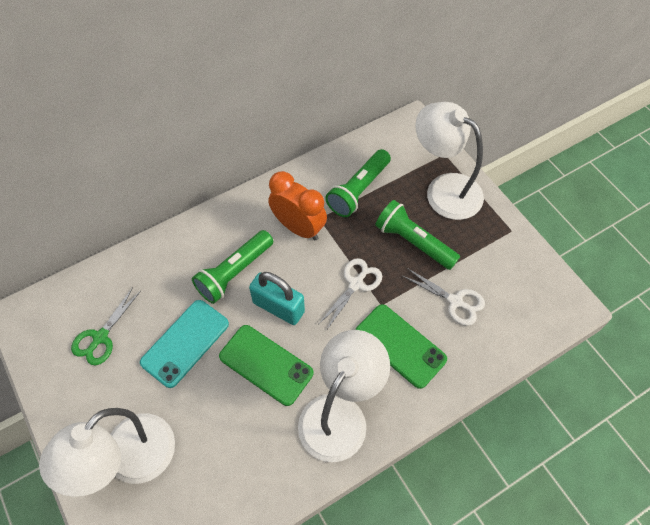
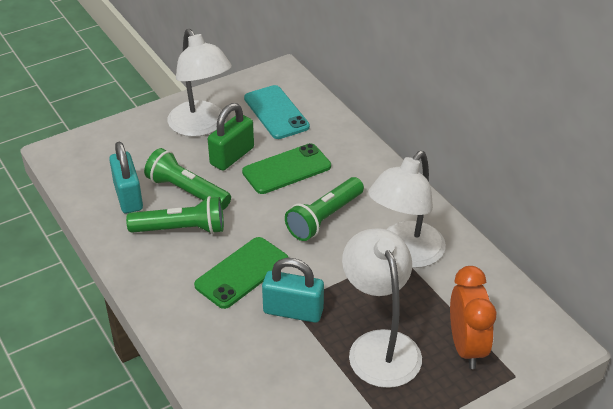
green padlock: 0 -> 1
green scissors: 1 -> 0
turquoise padlock: 1 -> 2
white scissors: 2 -> 0

